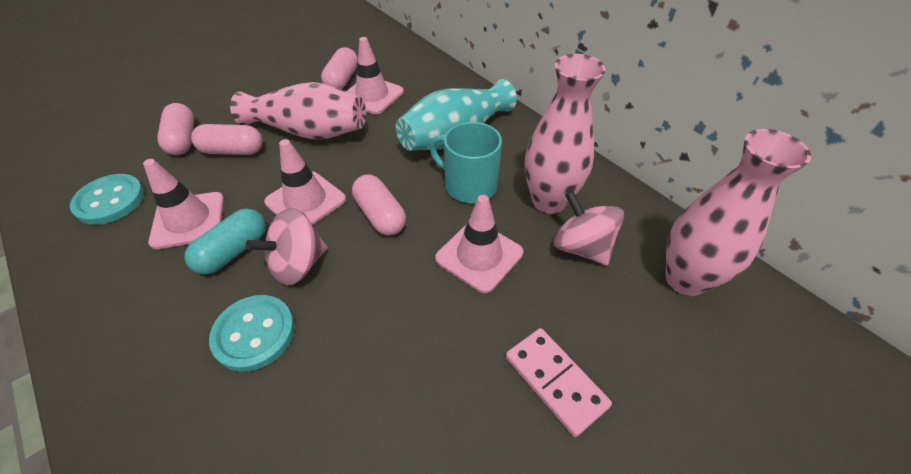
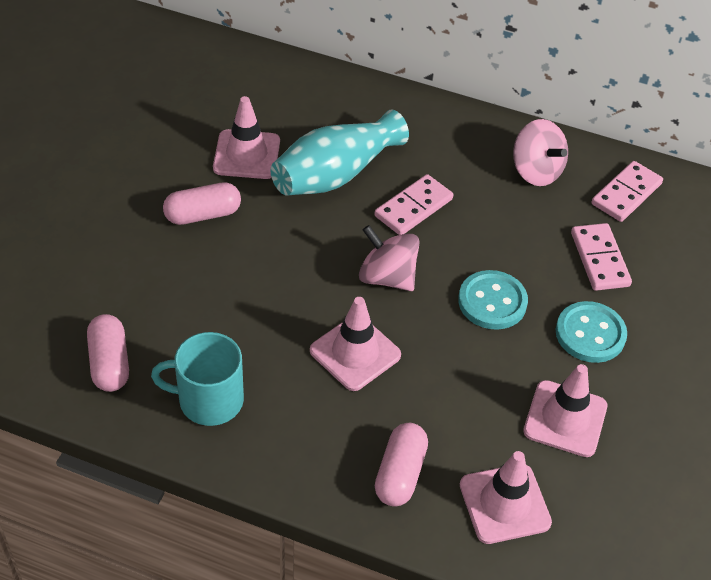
pink capsule: 4 -> 3
pink domino: 1 -> 3
pink vase: 3 -> 0
turquoise capsule: 1 -> 0

